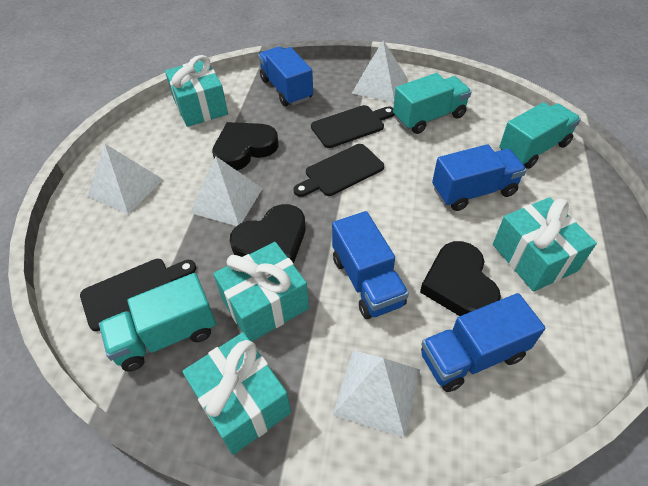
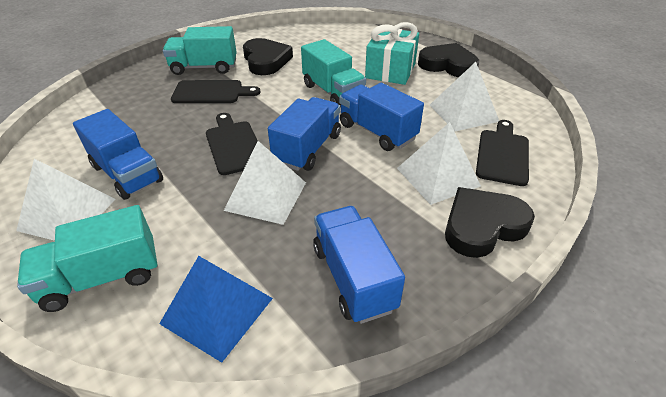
blue pyramid: 0 -> 1
turquoise gift: 4 -> 1

